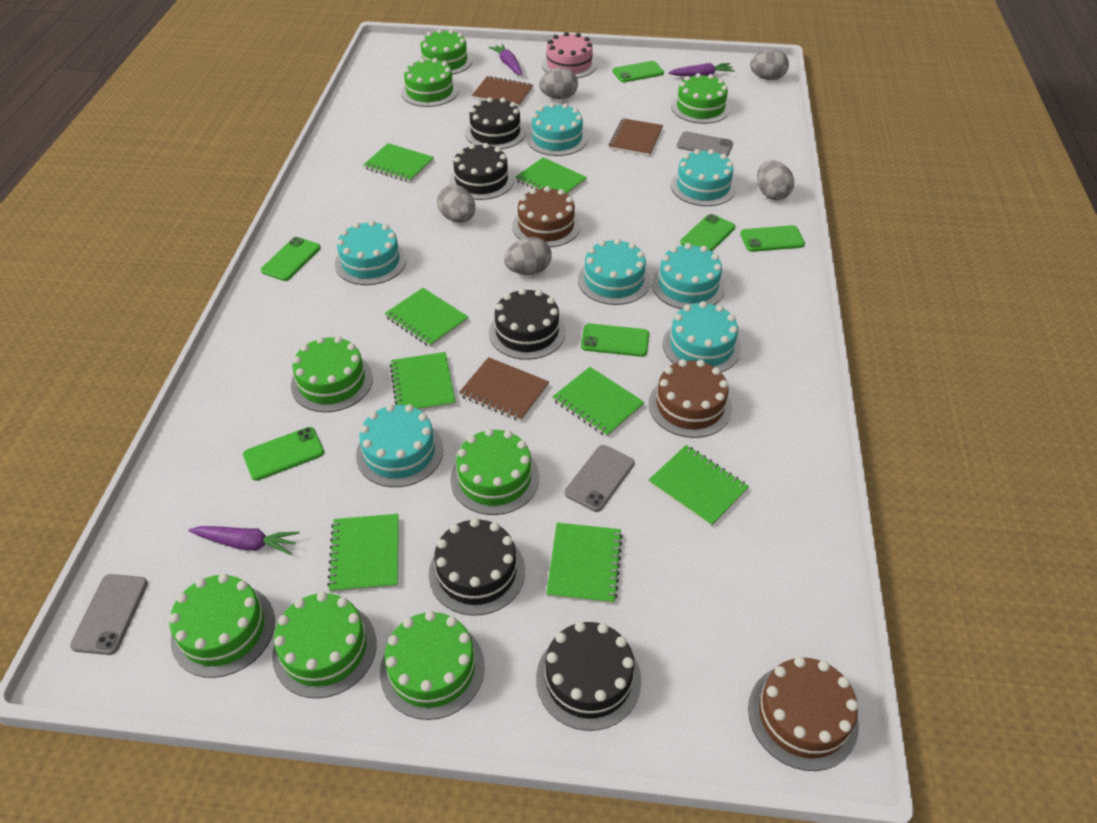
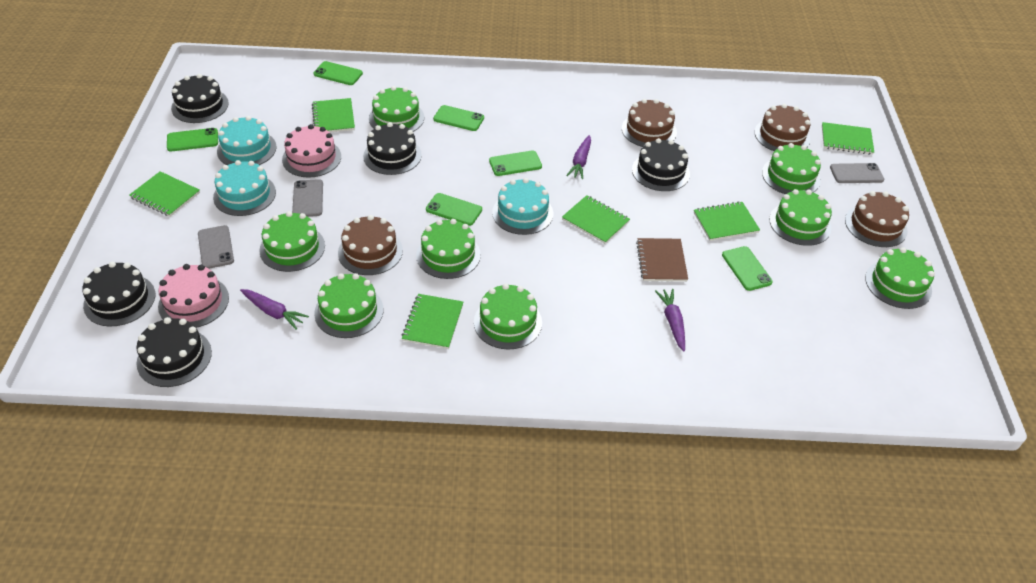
brown cake: 3 -> 4
brown notebook: 3 -> 1
green notebook: 8 -> 6
grey egg: 5 -> 0
pink cake: 1 -> 2
turquoise cake: 7 -> 3

